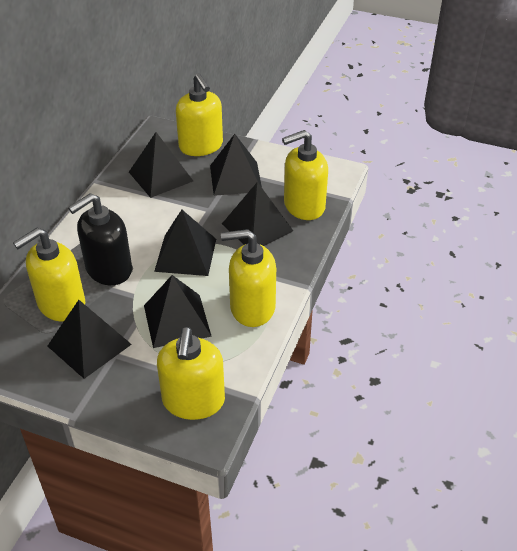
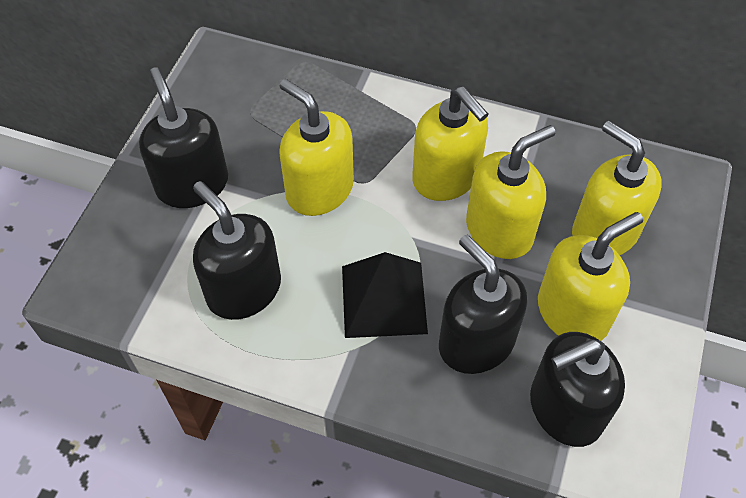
black pyramid: 6 -> 1
black soap dispenser: 1 -> 4

